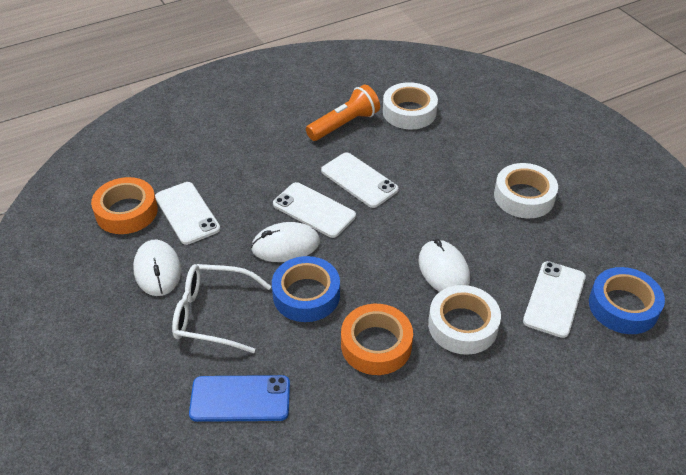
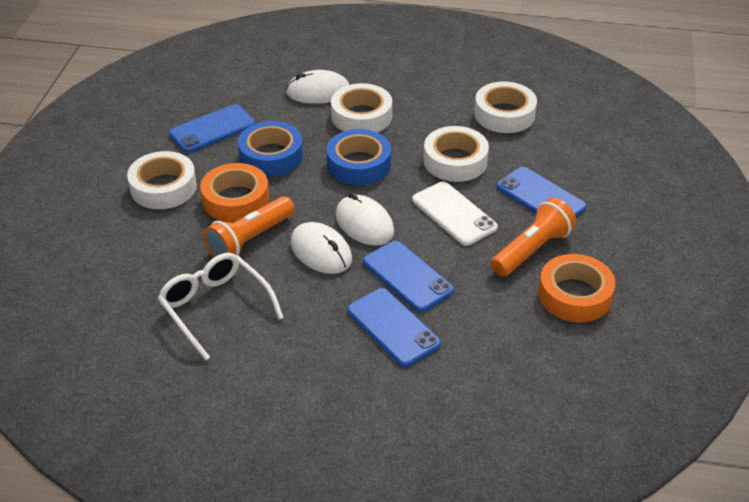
blue phone: 1 -> 4
orange flashlight: 1 -> 2
white phone: 4 -> 1
white tape: 3 -> 4

